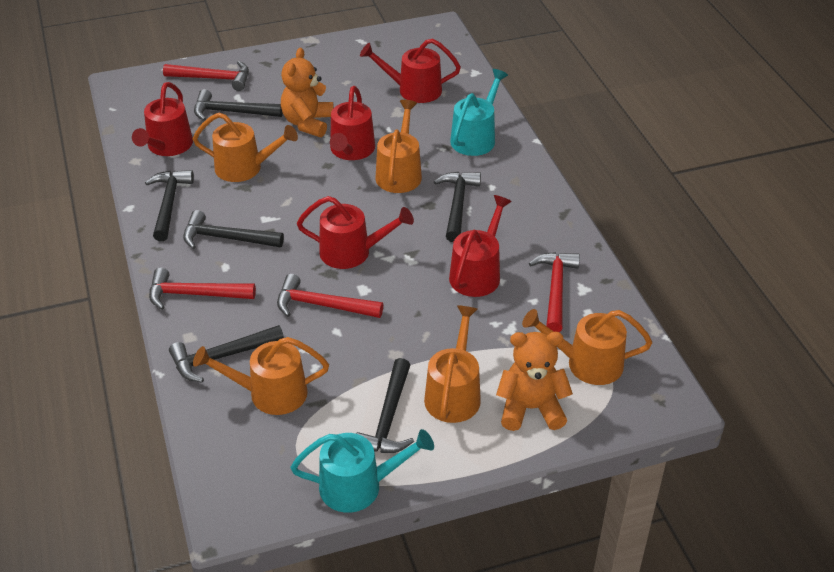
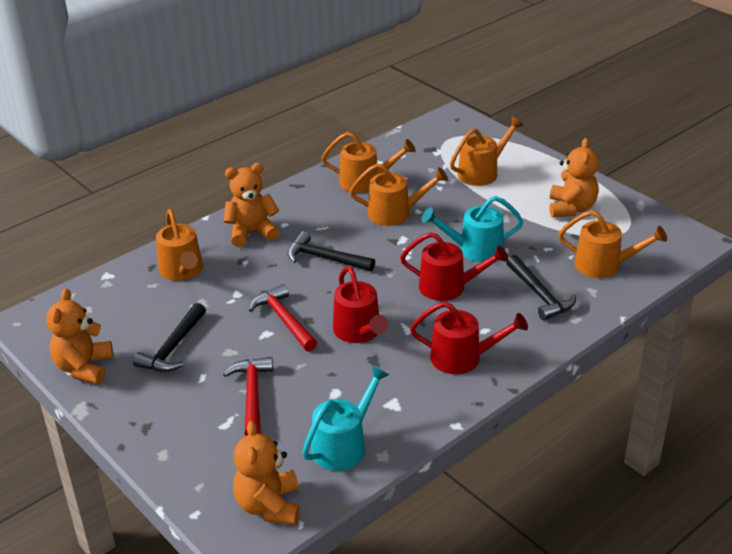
black hammer: 6 -> 3
orange teddy bear: 2 -> 4
red hammer: 4 -> 2
red watering can: 5 -> 3

